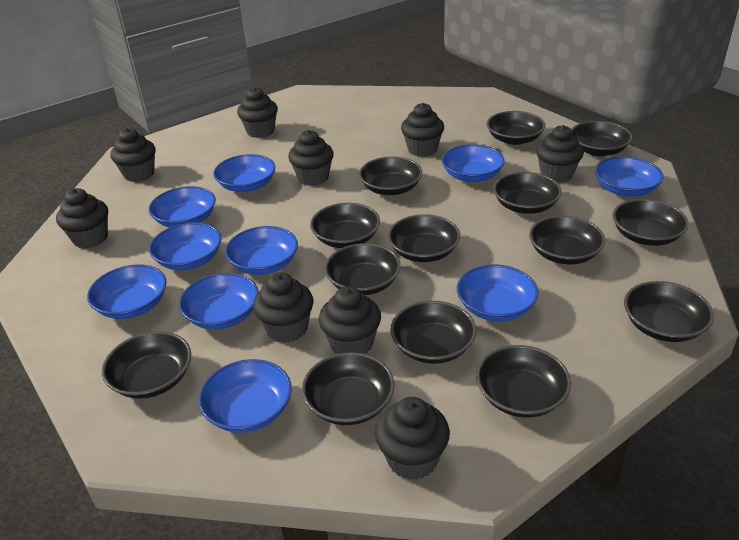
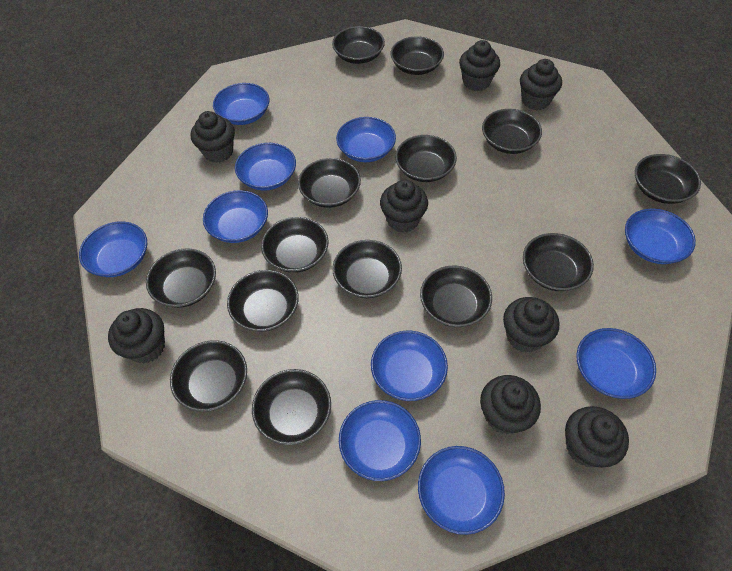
black cupcake: 9 -> 8

